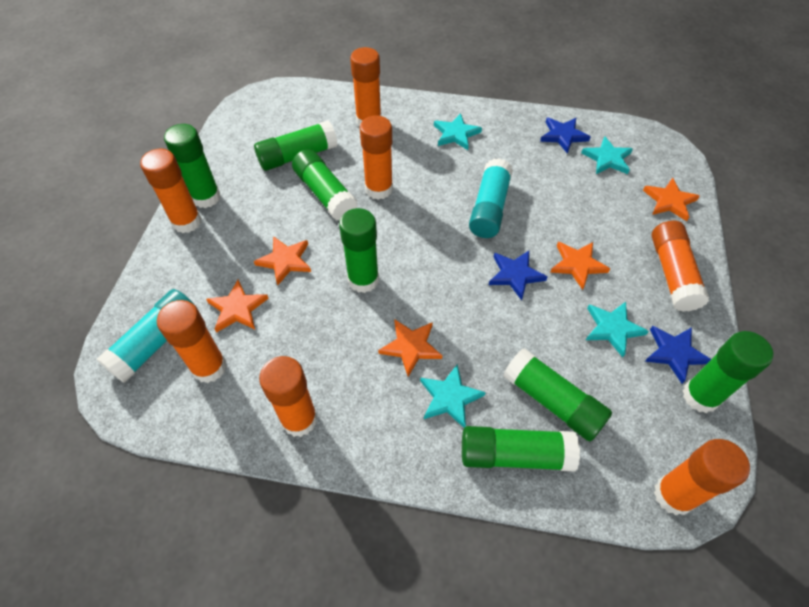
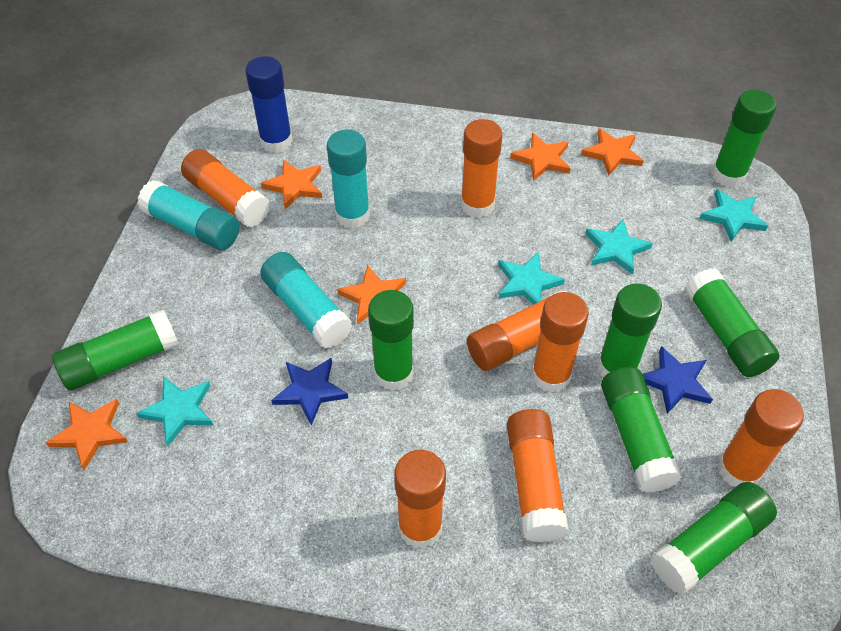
blue glue stick: 0 -> 1
blue star: 3 -> 2
turquoise glue stick: 2 -> 3

